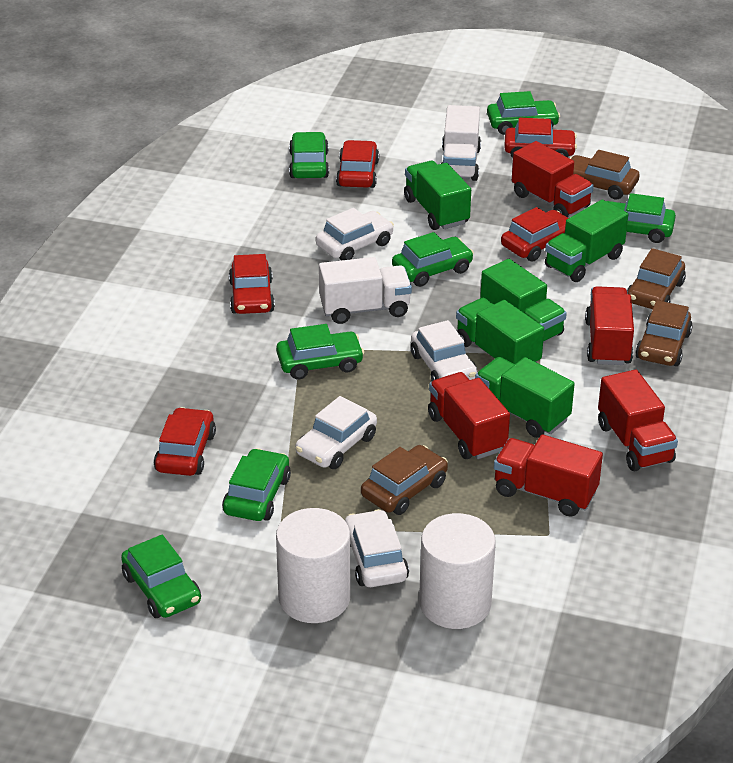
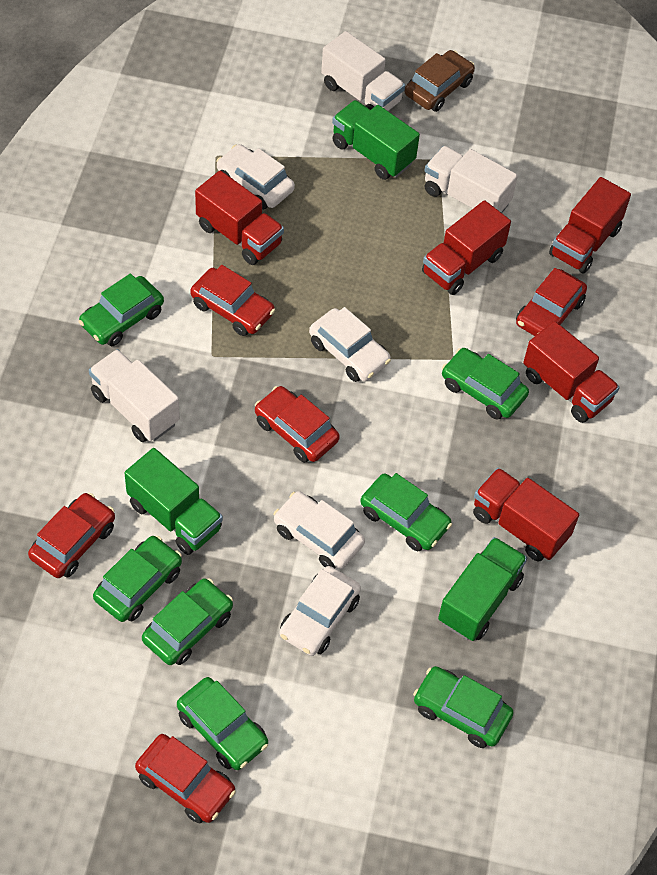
brown car: 4 -> 1
green truck: 5 -> 3
white cylinder: 2 -> 0
white truck: 2 -> 3

